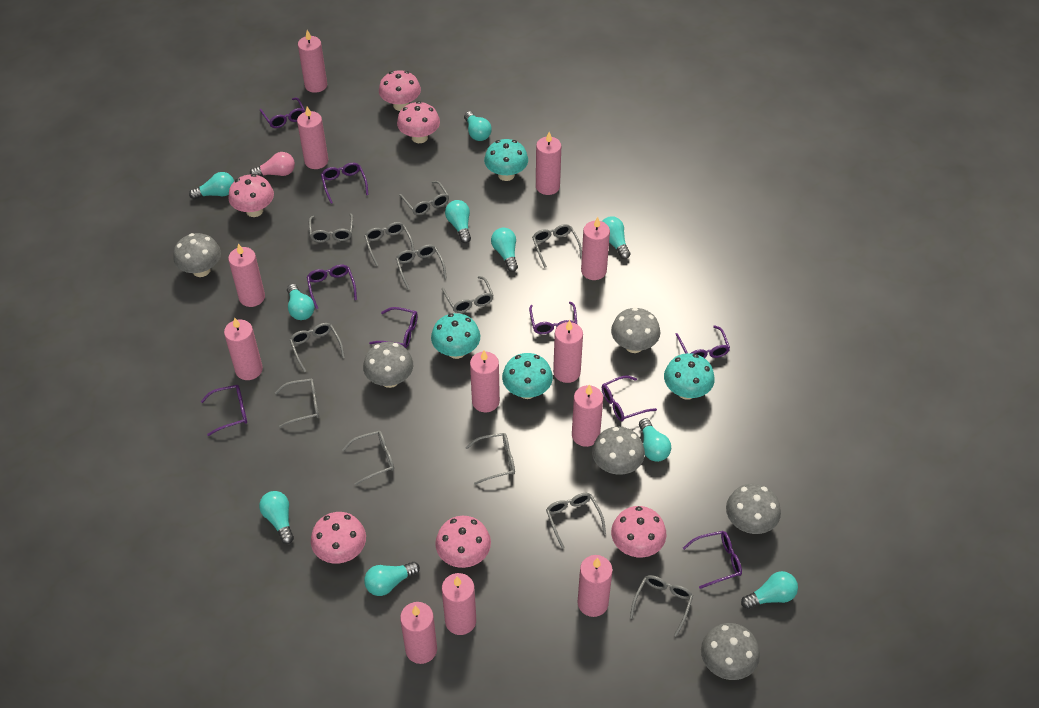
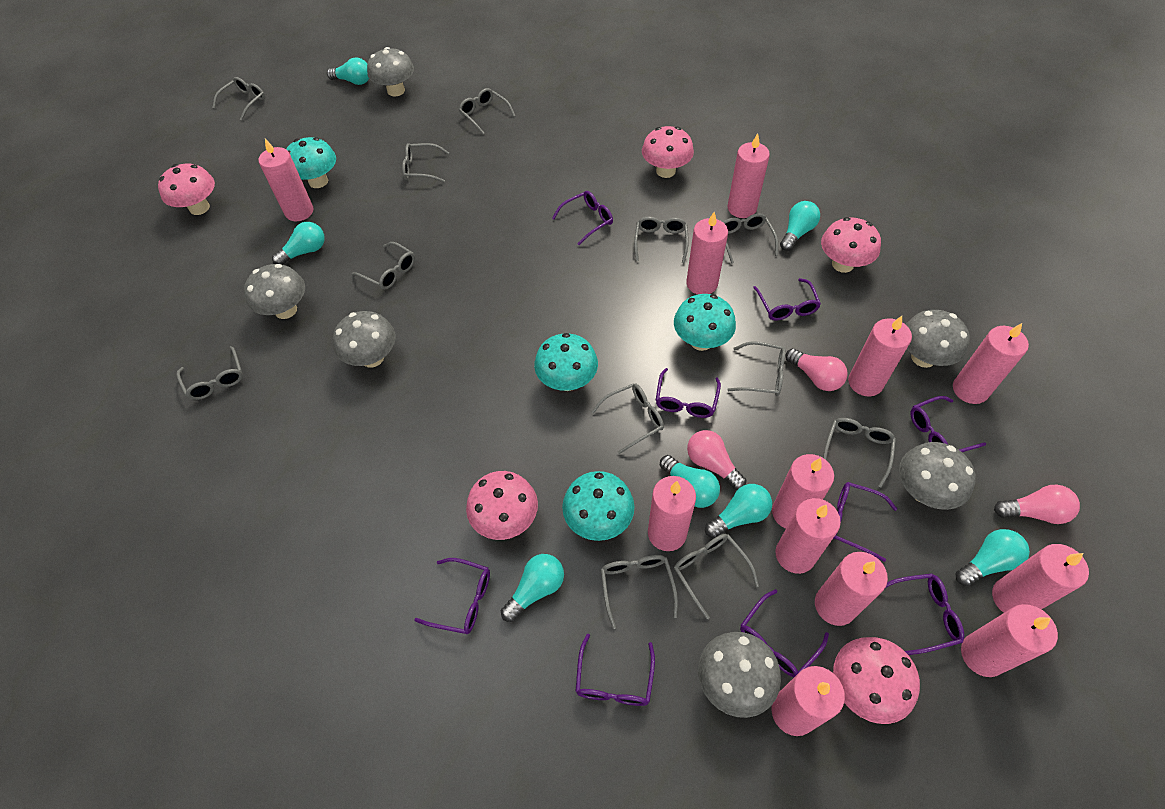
pink light bulb: 1 -> 3
pink mushroom: 6 -> 5
turquoise light bulb: 10 -> 7

